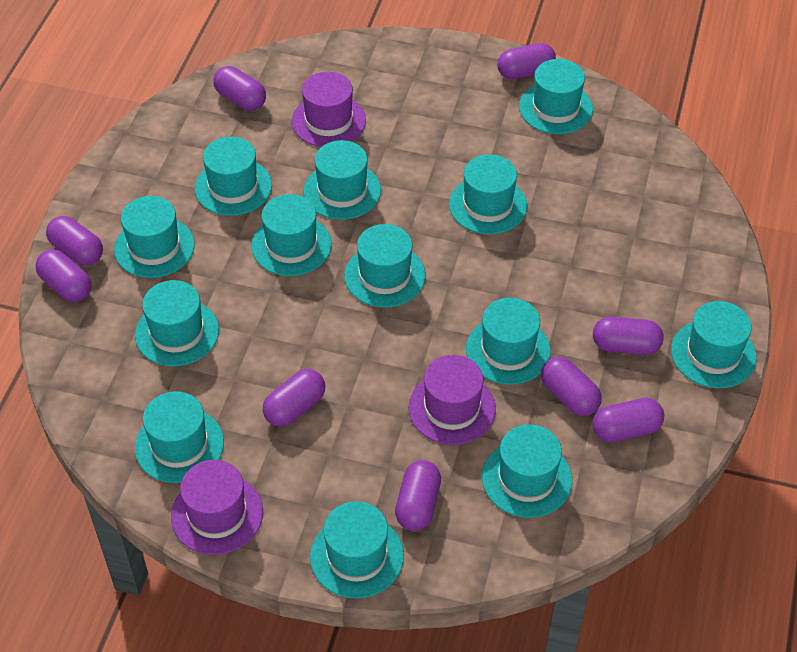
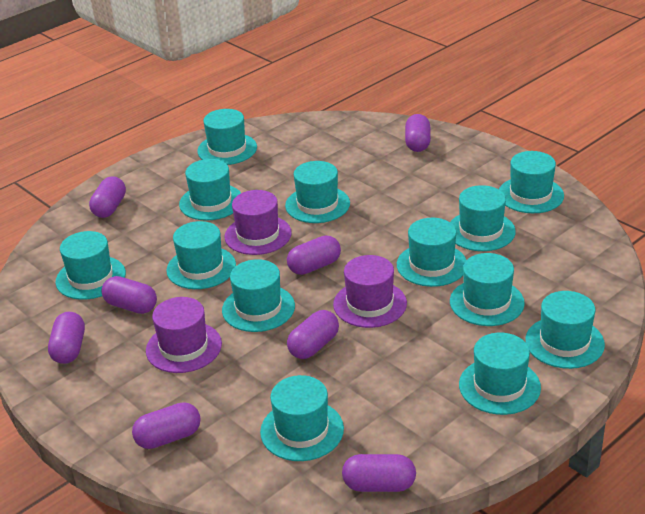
purple capsule: 9 -> 8

